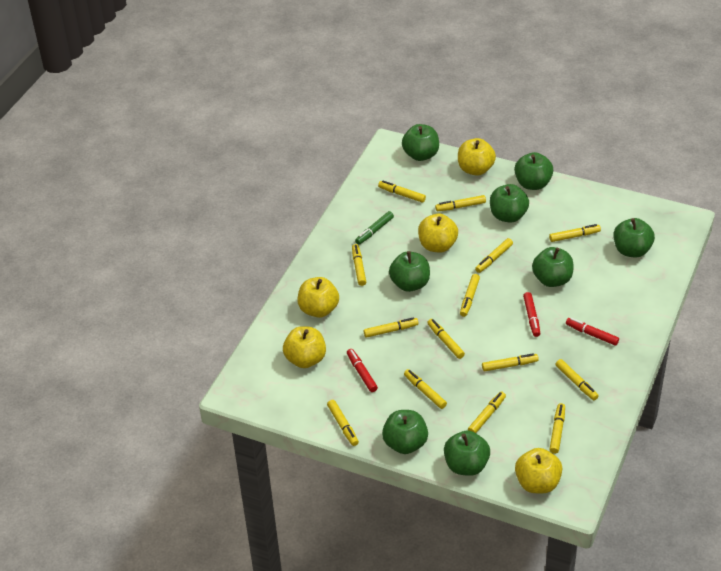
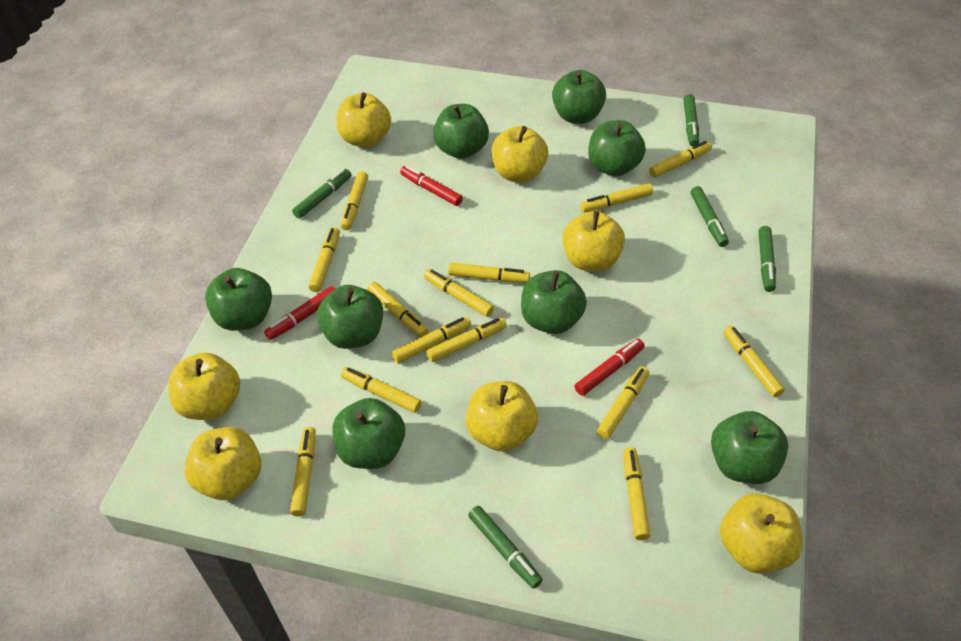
green marker: 1 -> 5
yellow apple: 5 -> 7

